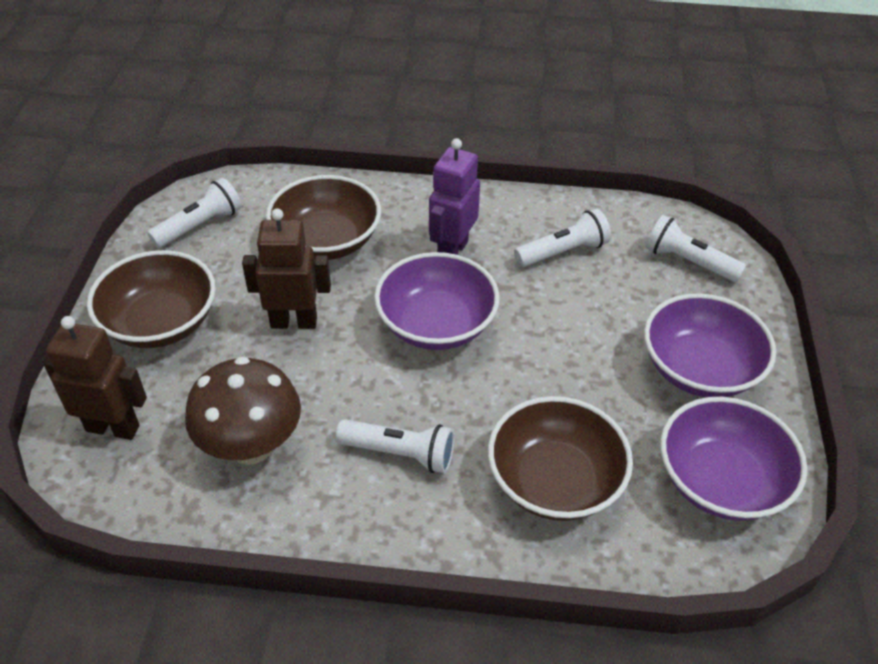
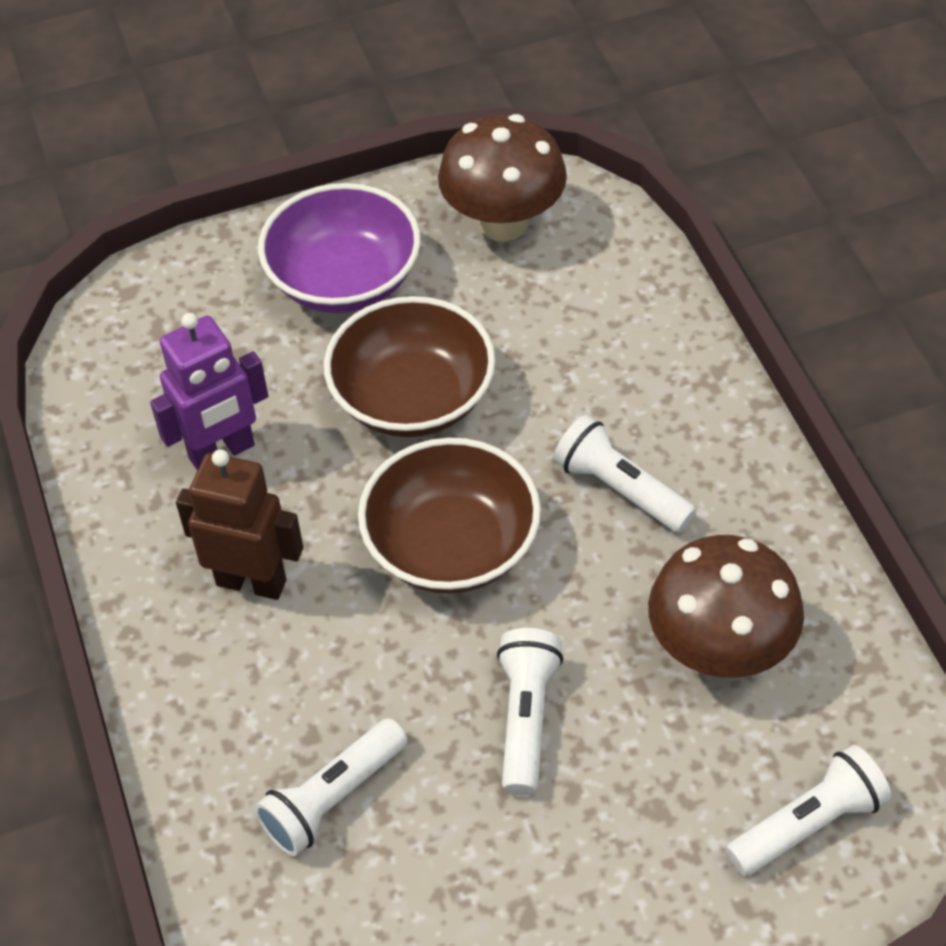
brown bowl: 3 -> 2
brown mushroom: 1 -> 2
brown robot: 2 -> 1
purple bowl: 3 -> 1

